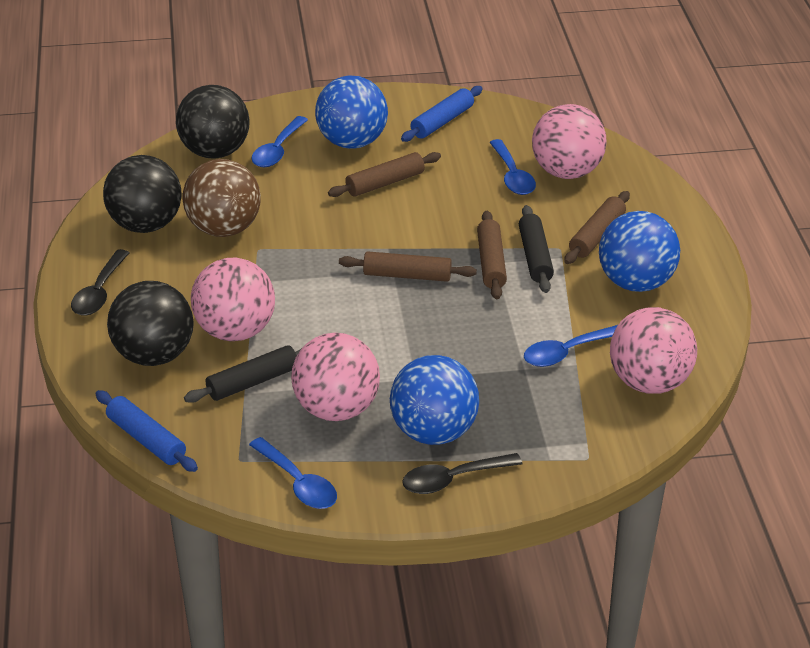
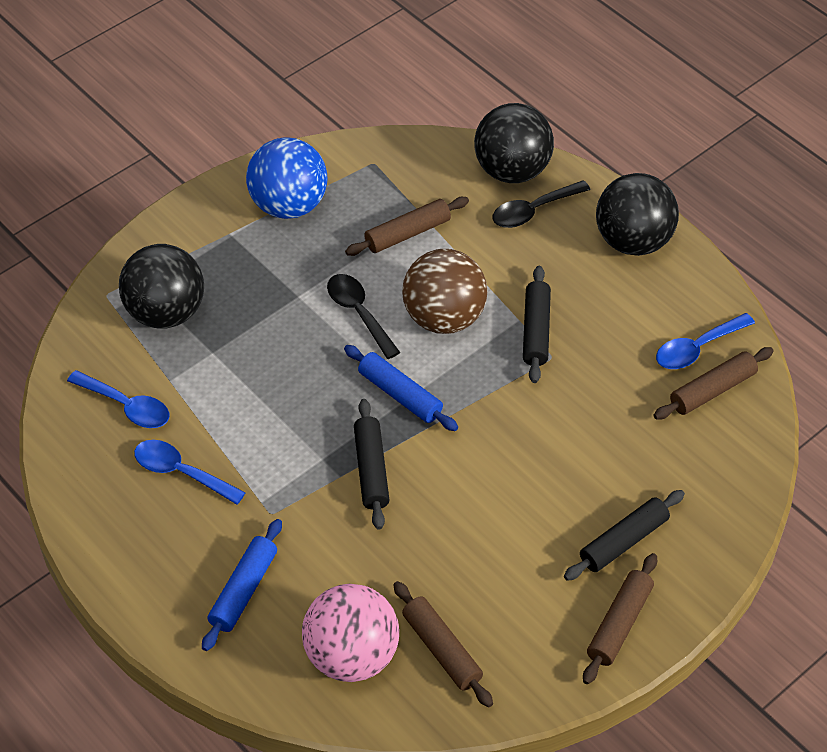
black rolling pin: 2 -> 3
blue ball: 3 -> 1
blue spoon: 4 -> 3
pink ball: 4 -> 1

